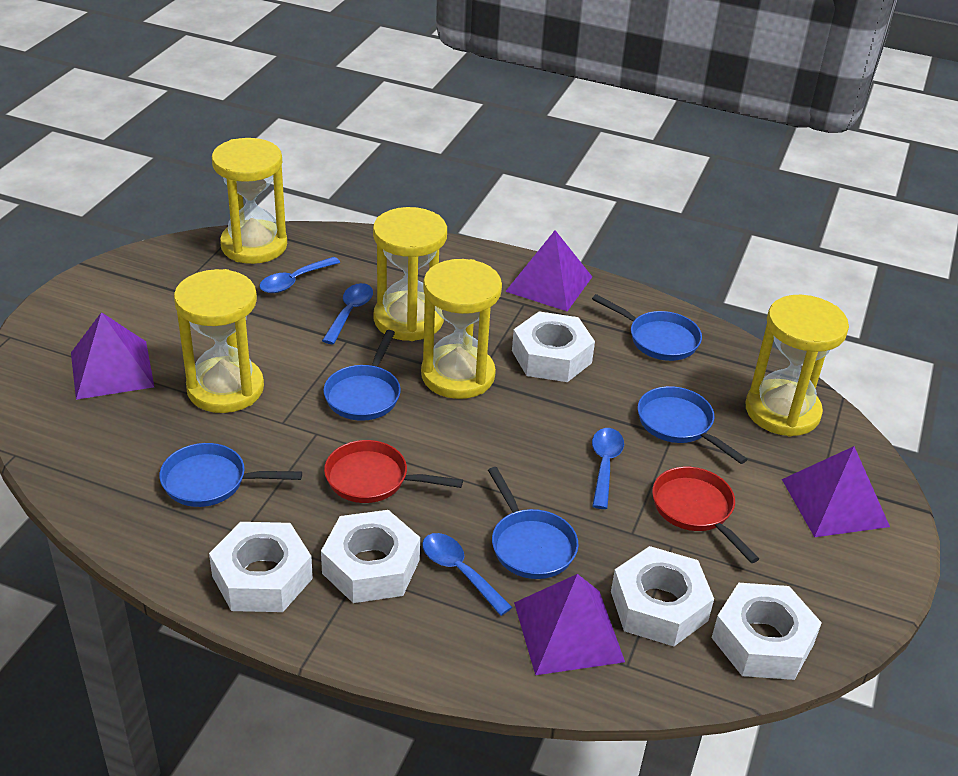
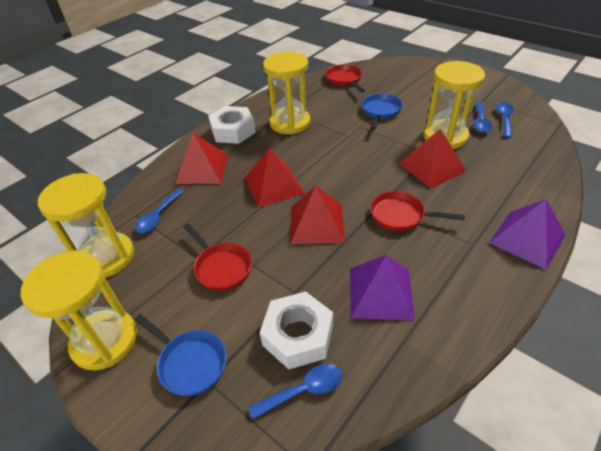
blue pan: 5 -> 2
purple pyramid: 4 -> 2
red pan: 2 -> 3
red pyramid: 0 -> 4
white nut: 5 -> 2
yellow hourglass: 5 -> 4

